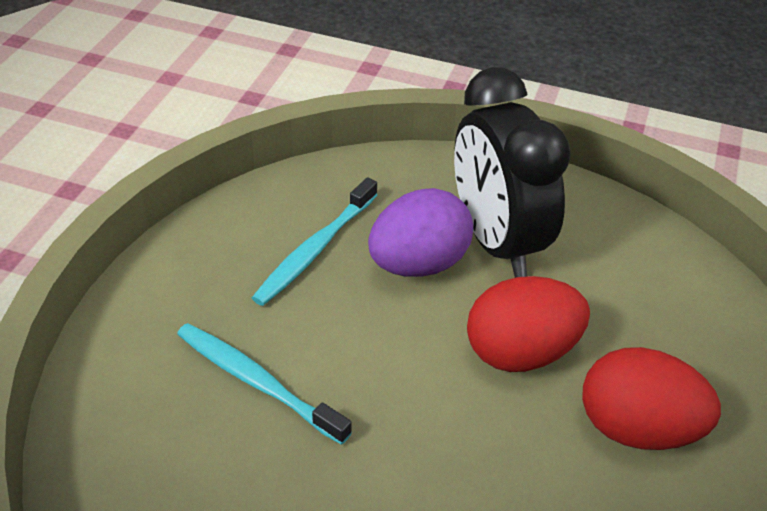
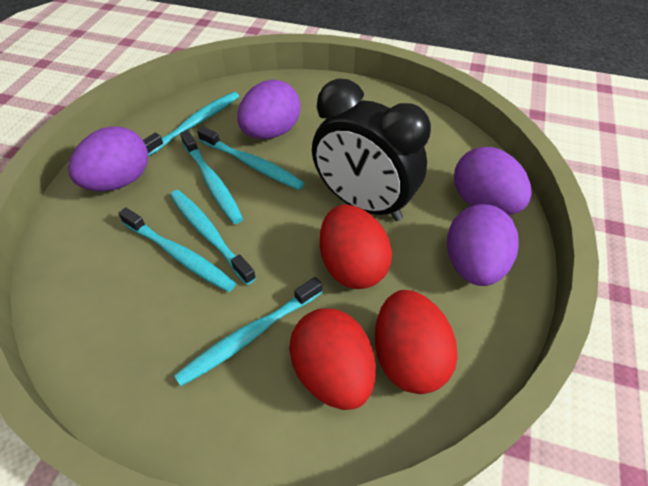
purple egg: 1 -> 4
red egg: 2 -> 3
turquoise toothbrush: 2 -> 6

